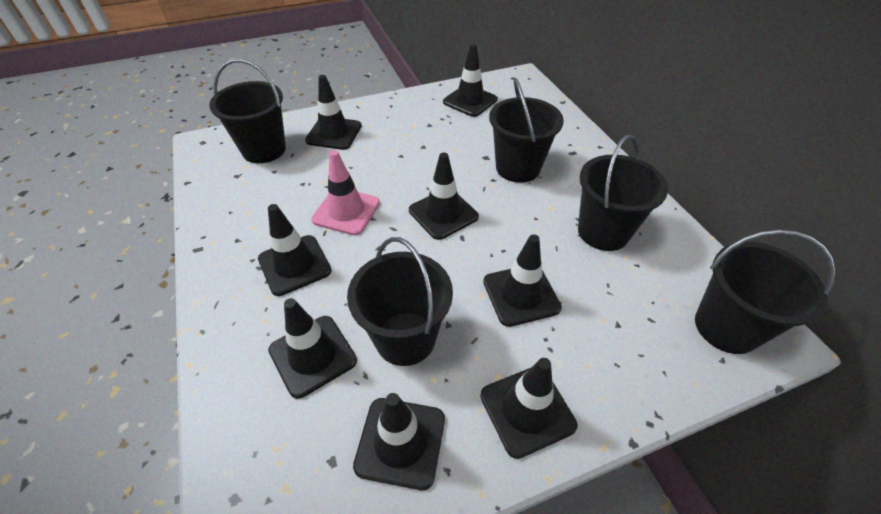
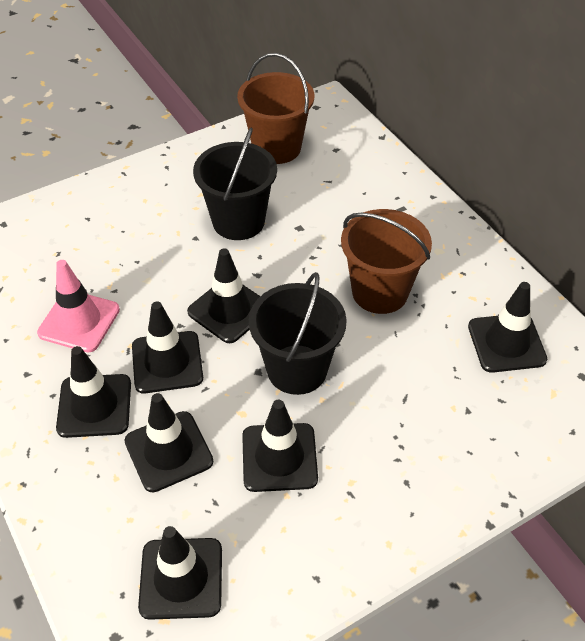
black bucket: 5 -> 2
black traffic cone: 8 -> 7
brown bucket: 0 -> 2

